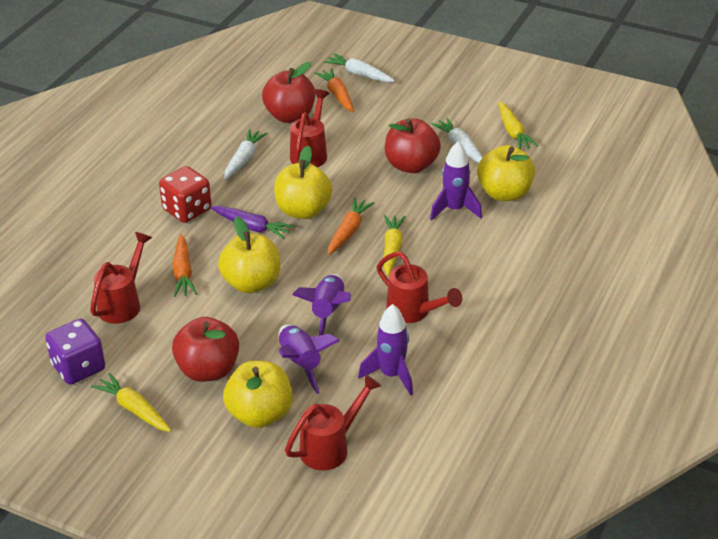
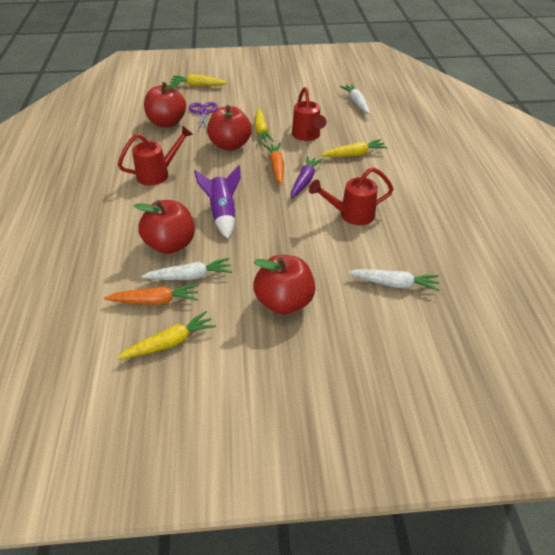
orange carrot: 3 -> 2
purple dice: 1 -> 0
purple rocket: 4 -> 1
purple scissors: 0 -> 1
red apple: 3 -> 4
red dice: 1 -> 0
red watering can: 4 -> 3
yellow apple: 4 -> 0
yellow carrot: 3 -> 4

